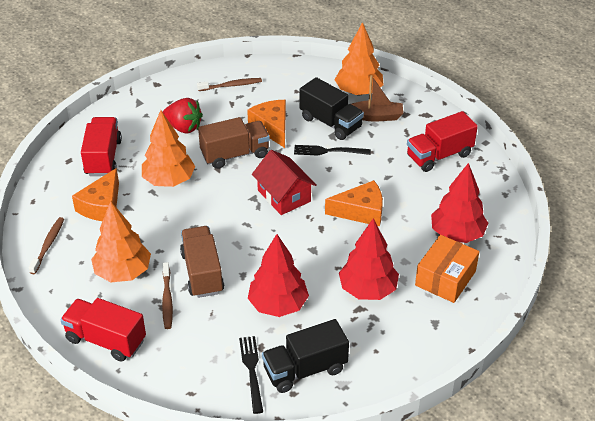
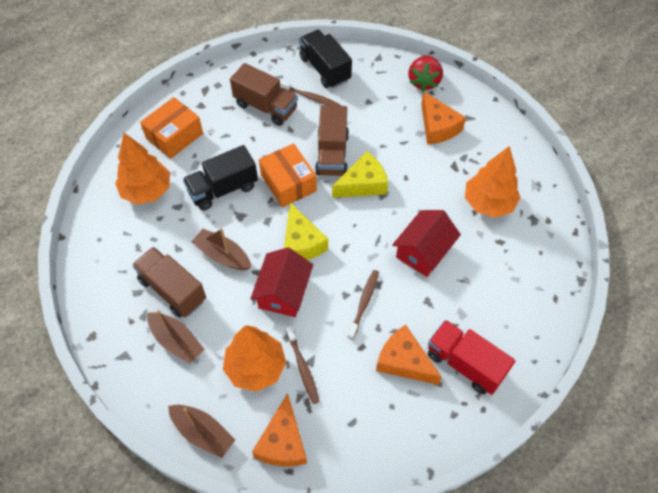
black fork: 2 -> 0
brown boat: 1 -> 3
brown truck: 2 -> 3
orange box: 1 -> 2
red house: 1 -> 2
red tree: 3 -> 0
red truck: 3 -> 1
yellow cheese: 0 -> 2

